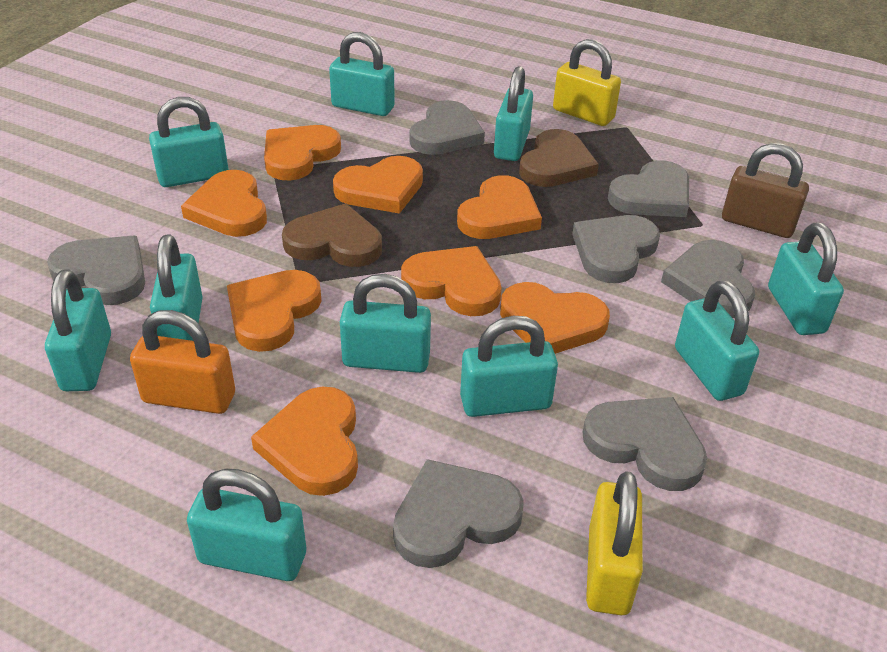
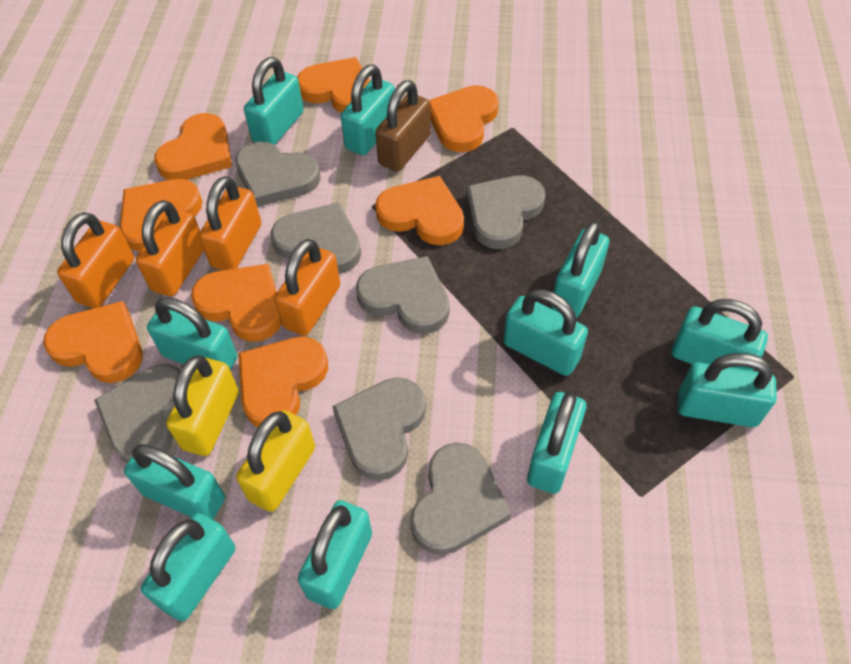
brown heart: 2 -> 0
orange padlock: 1 -> 4
turquoise padlock: 10 -> 11

